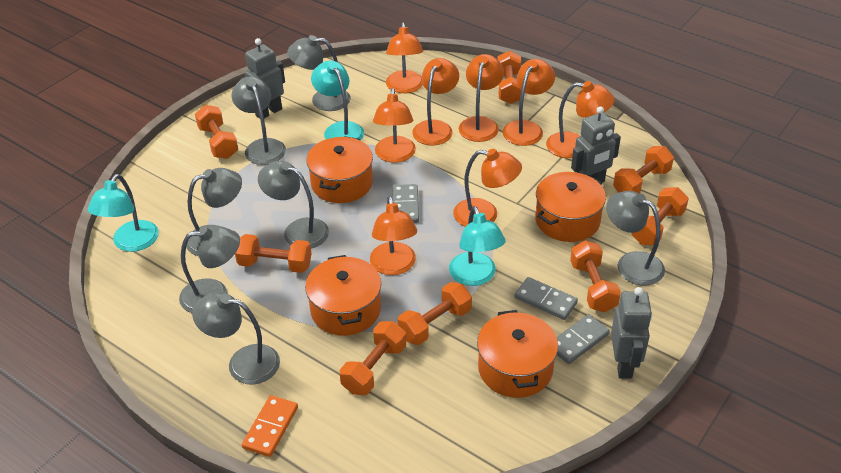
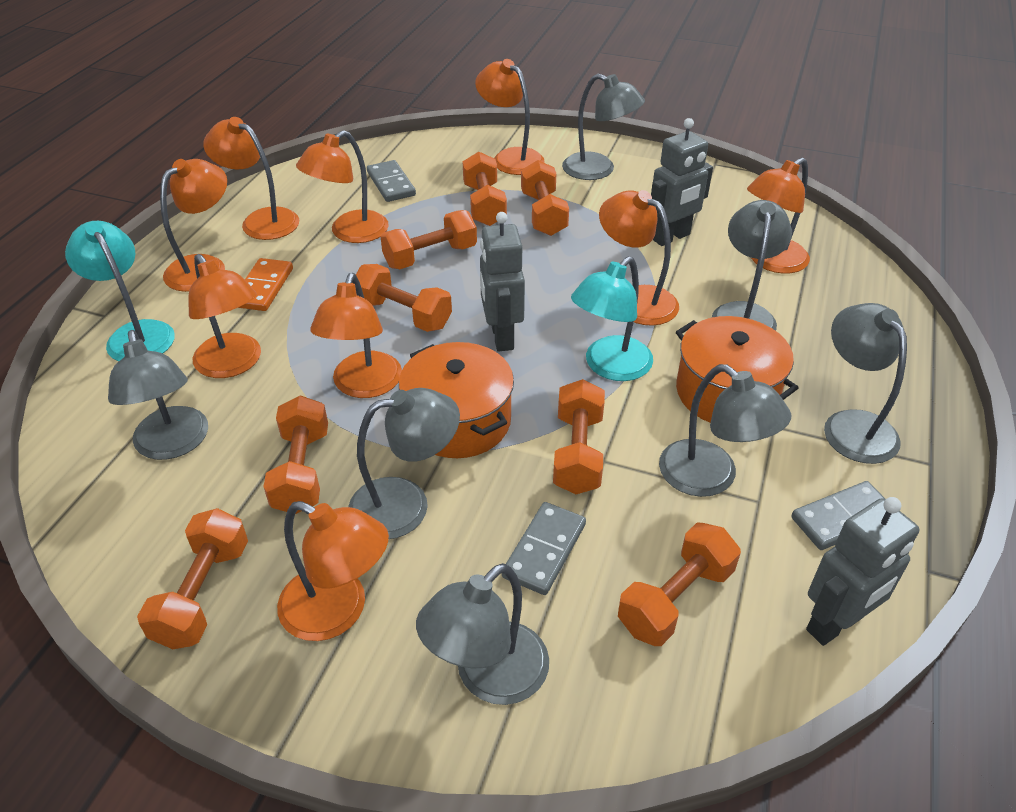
orange lamp: 8 -> 9
orange pot: 4 -> 2
turquoise lamp: 3 -> 2

